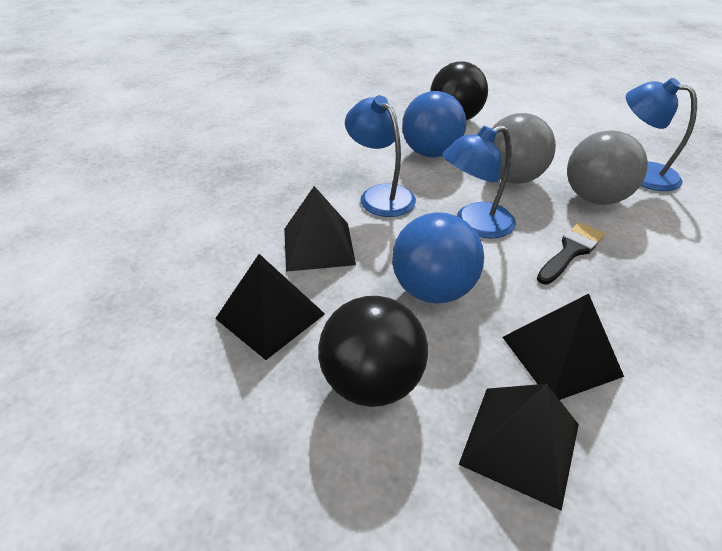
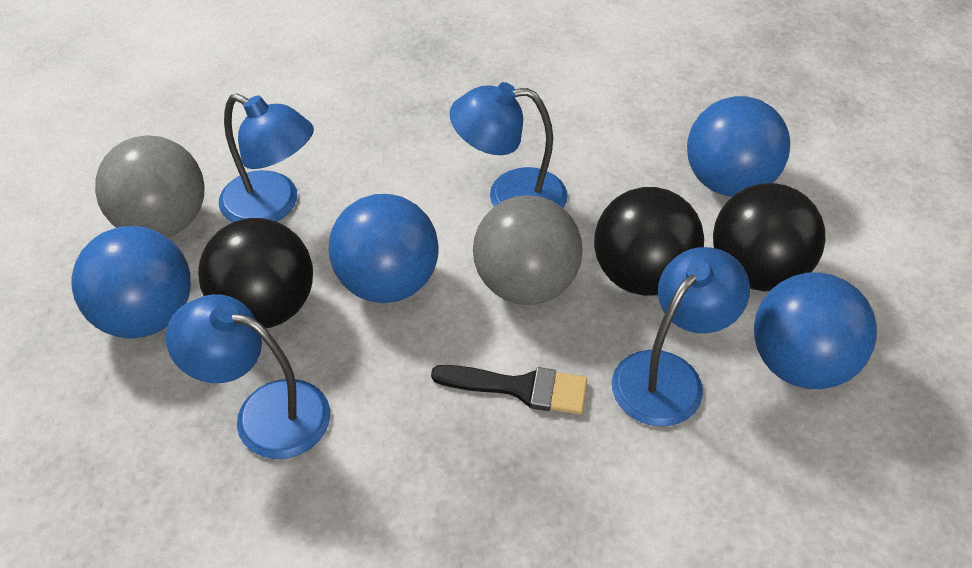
black ball: 2 -> 3
black pyramid: 4 -> 0
blue ball: 2 -> 4
blue lamp: 3 -> 4

